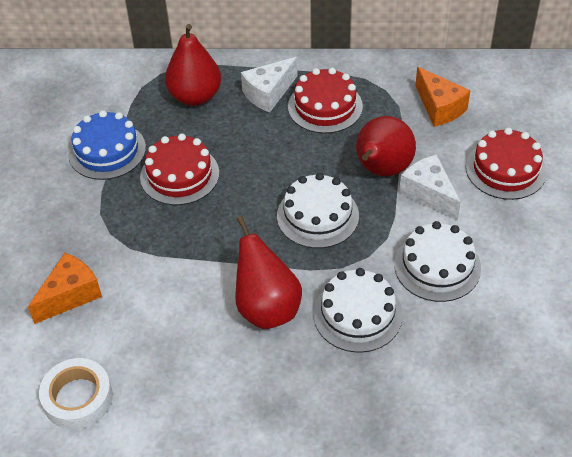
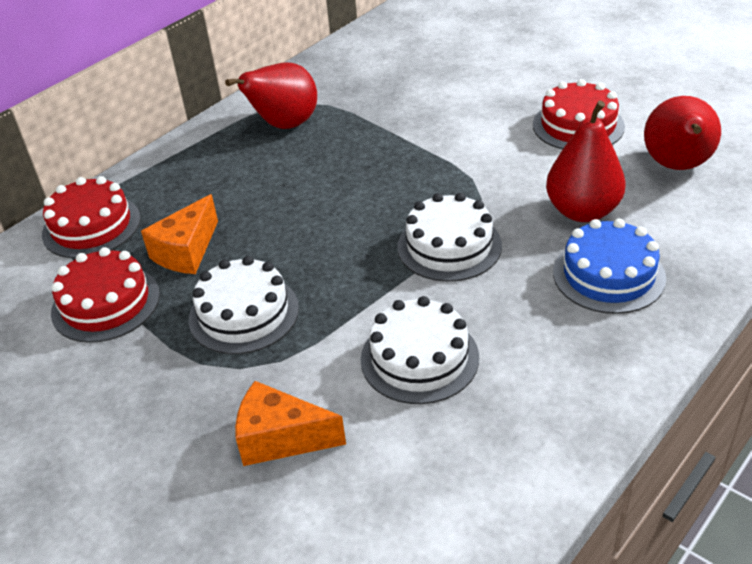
white cheese: 2 -> 0
white tape: 1 -> 0

